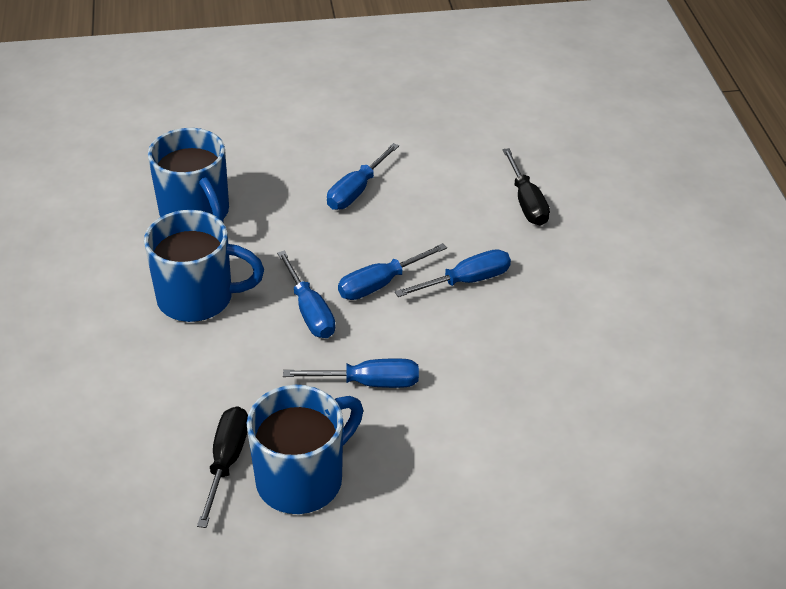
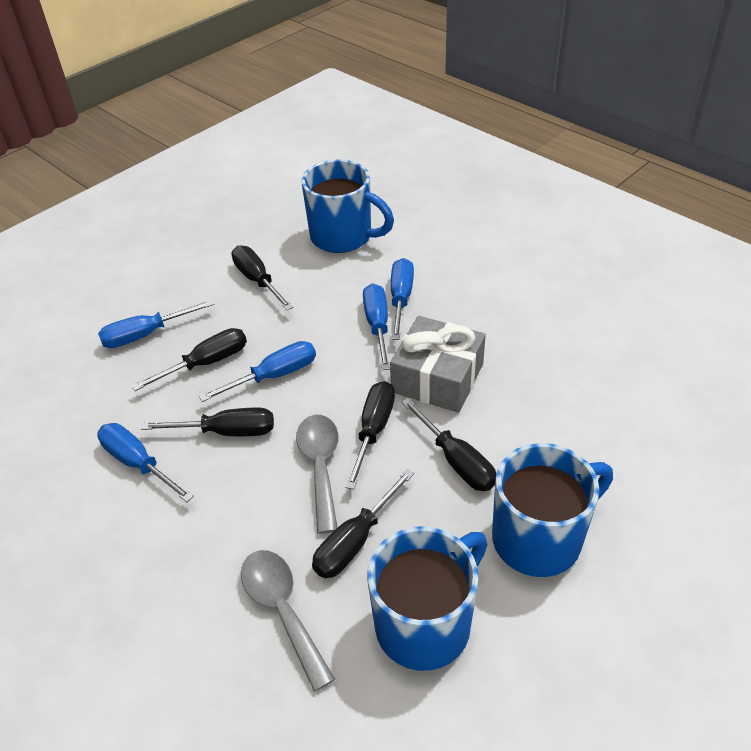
black screwdriver: 2 -> 6
grey gift: 0 -> 1
grey spoon: 0 -> 2

